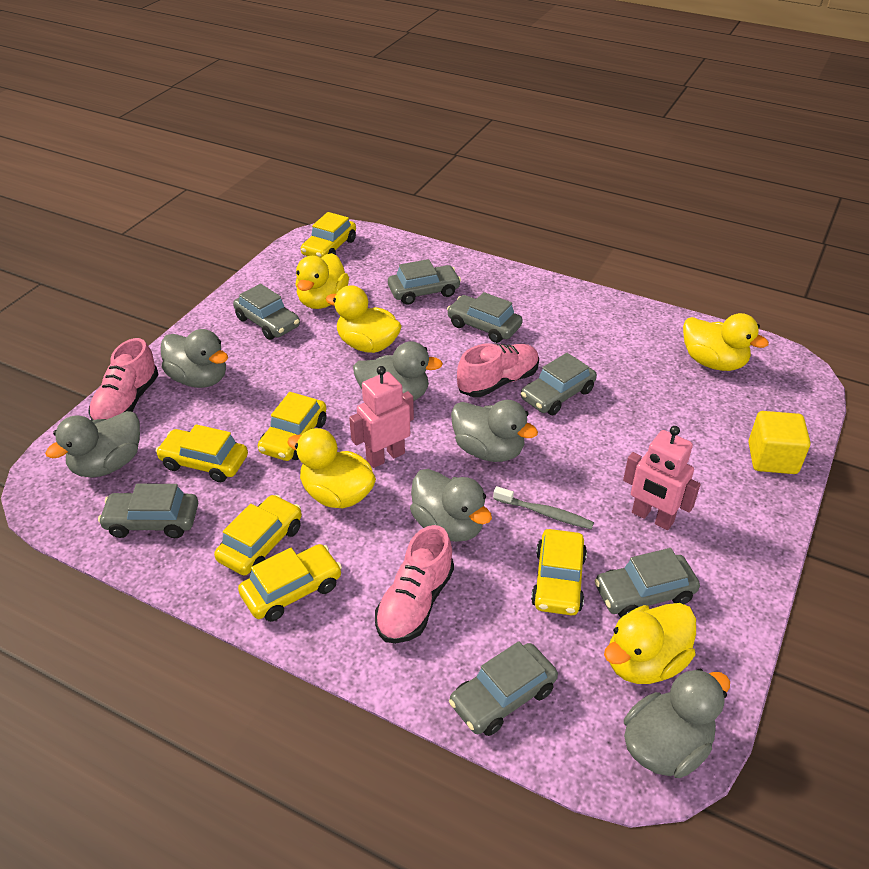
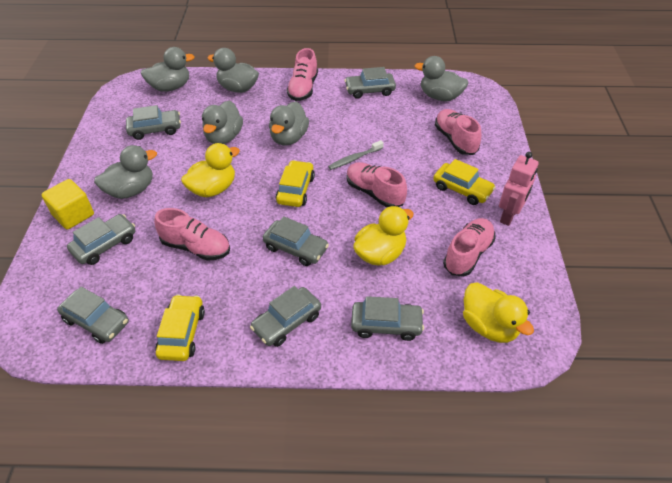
pink robot: 2 -> 1
pink shoe: 3 -> 5
yellow car: 6 -> 3
yellow duck: 5 -> 3

